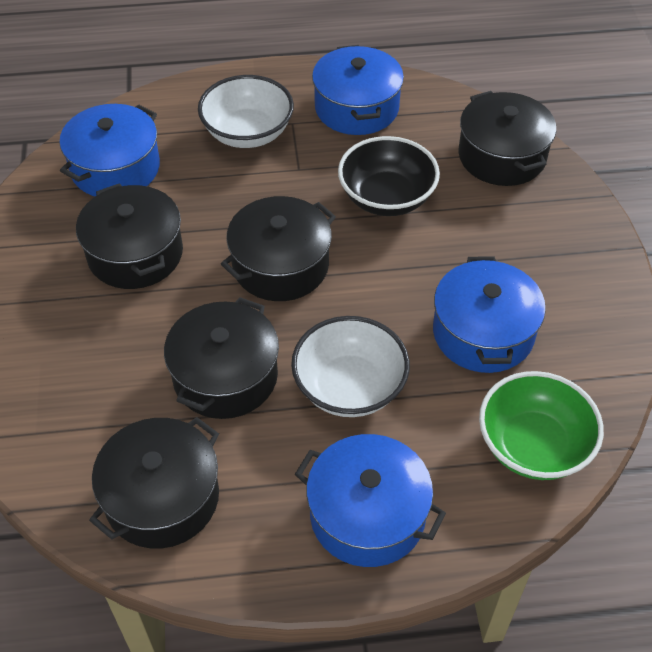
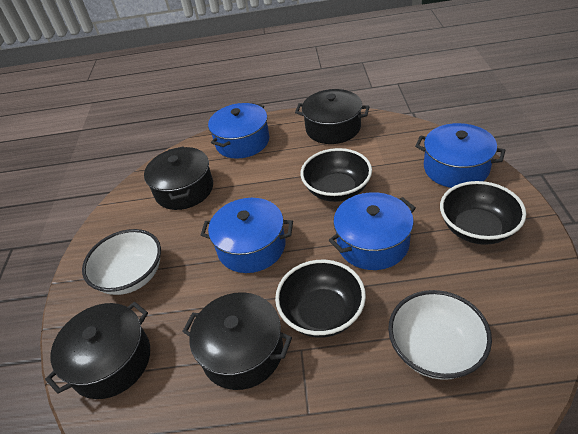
black bowl: 1 -> 3
black pot: 5 -> 4
green bowl: 1 -> 0

